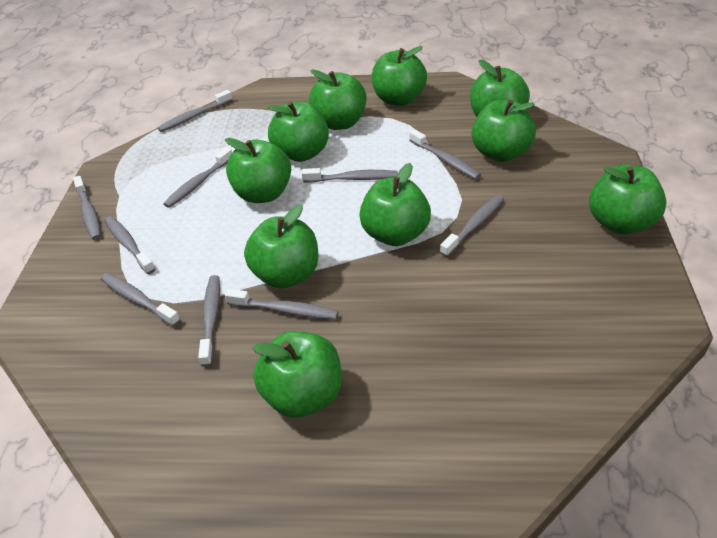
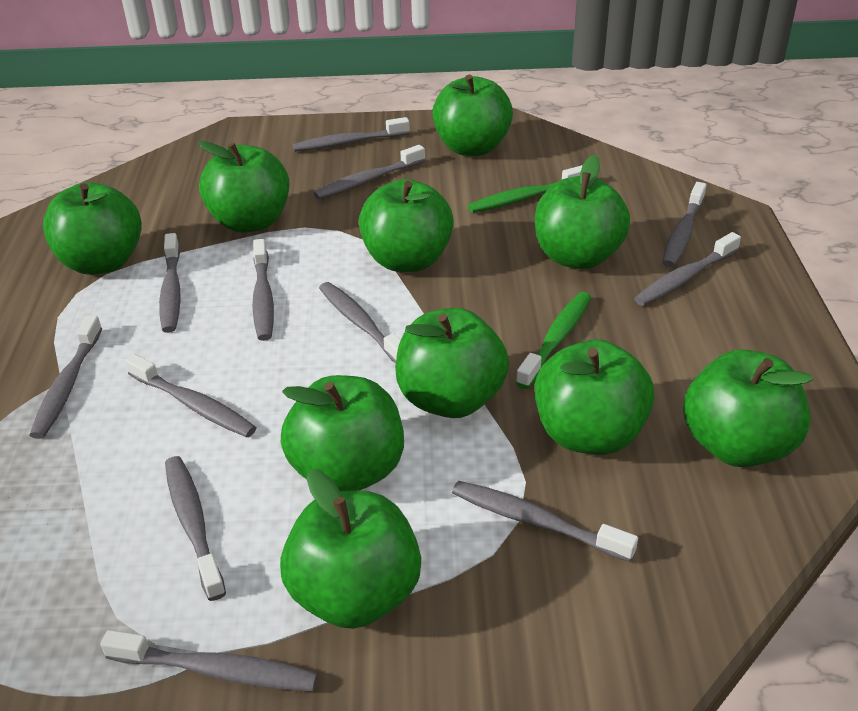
green toothbrush: 0 -> 2
grey toothbrush: 10 -> 12

